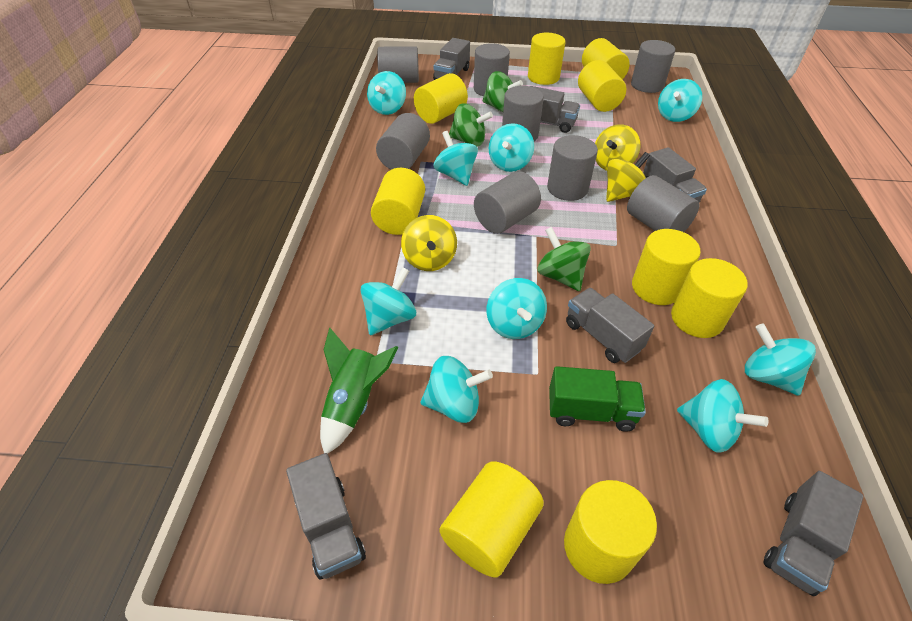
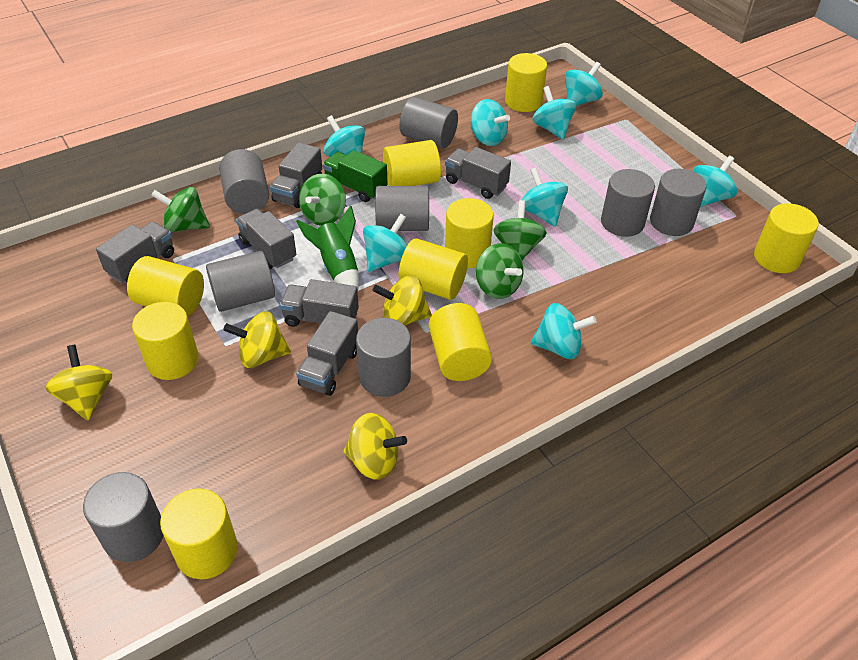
green spinning top: 3 -> 4
turquoise spinning top: 9 -> 8
yellow spinning top: 3 -> 4

